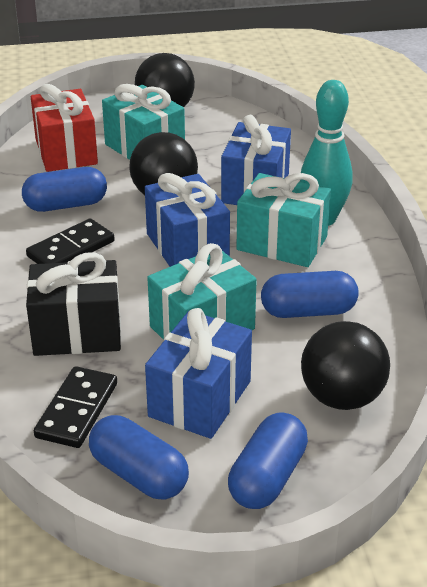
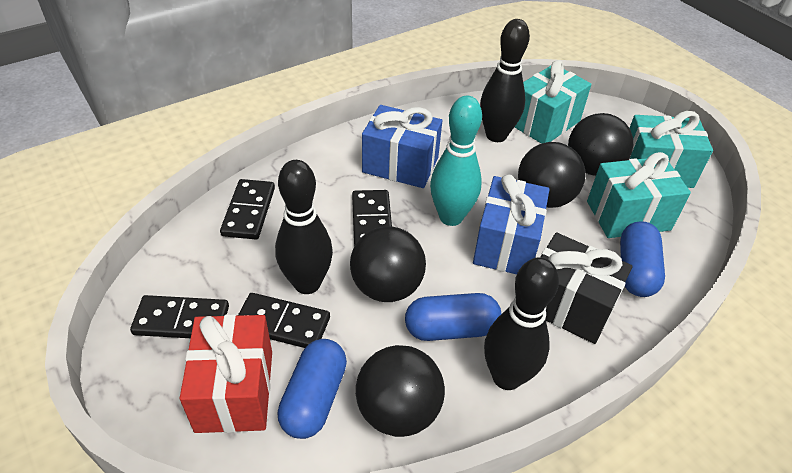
black ball: 3 -> 4
black bowling pin: 0 -> 3
black domino: 2 -> 4
blue capsule: 4 -> 3
blue gift: 3 -> 2

